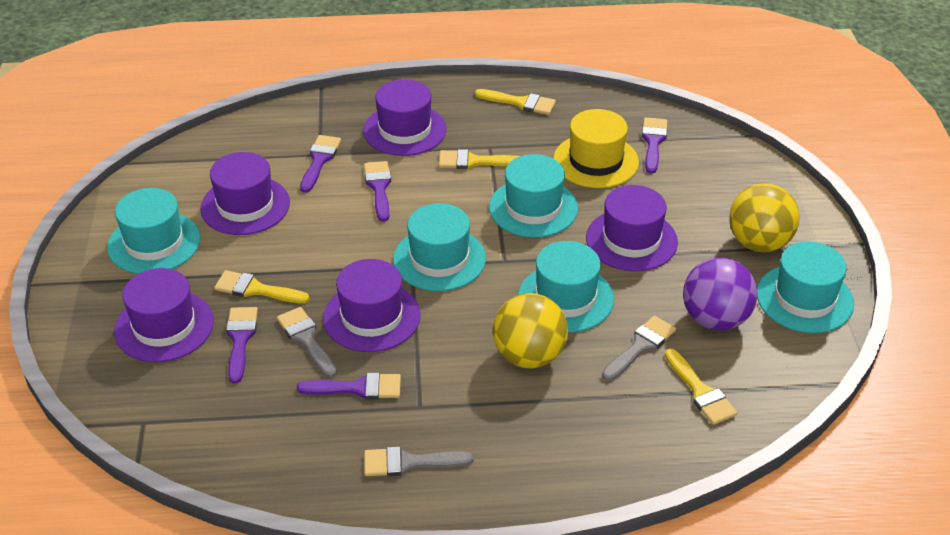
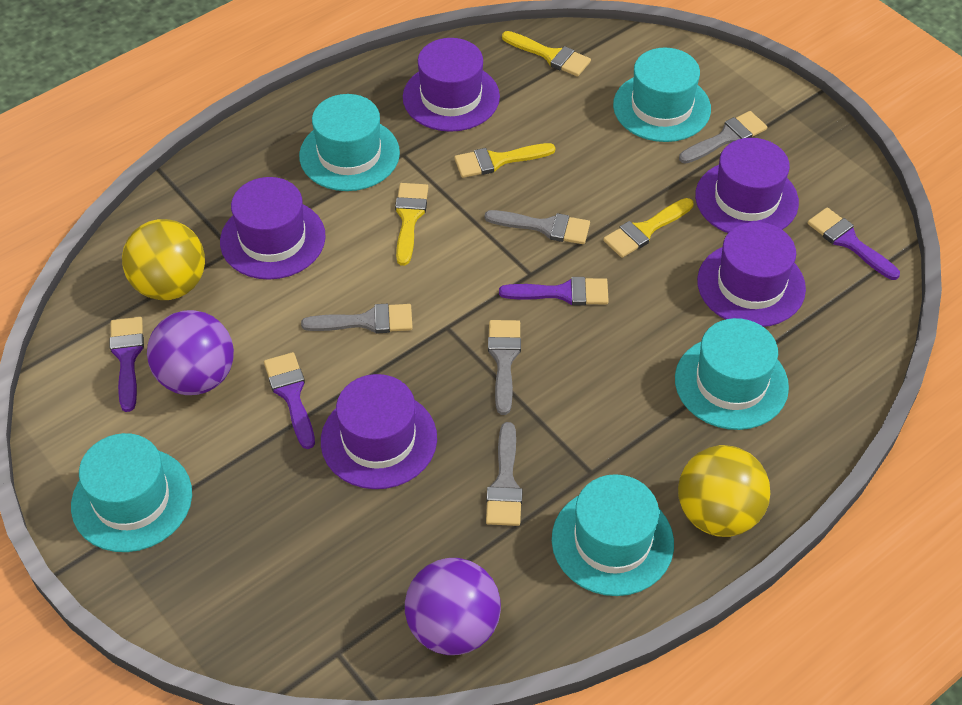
grey brush: 3 -> 5
purple ball: 1 -> 2
purple brush: 5 -> 4
yellow hat: 1 -> 0

